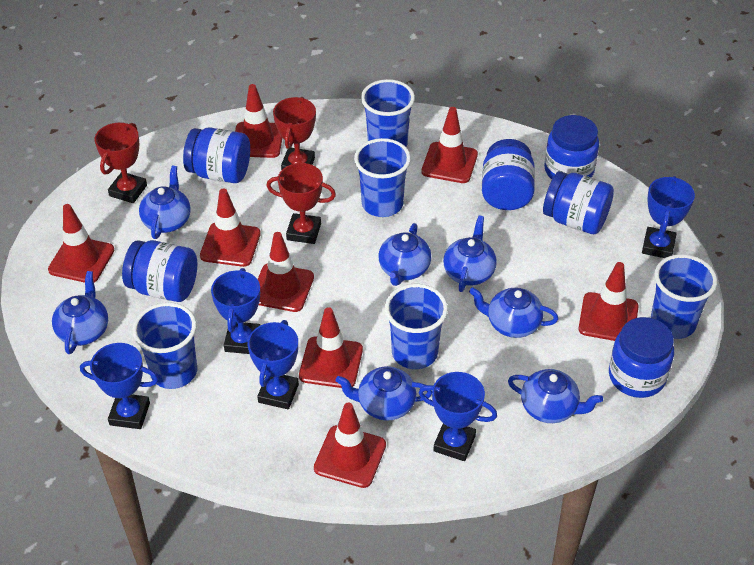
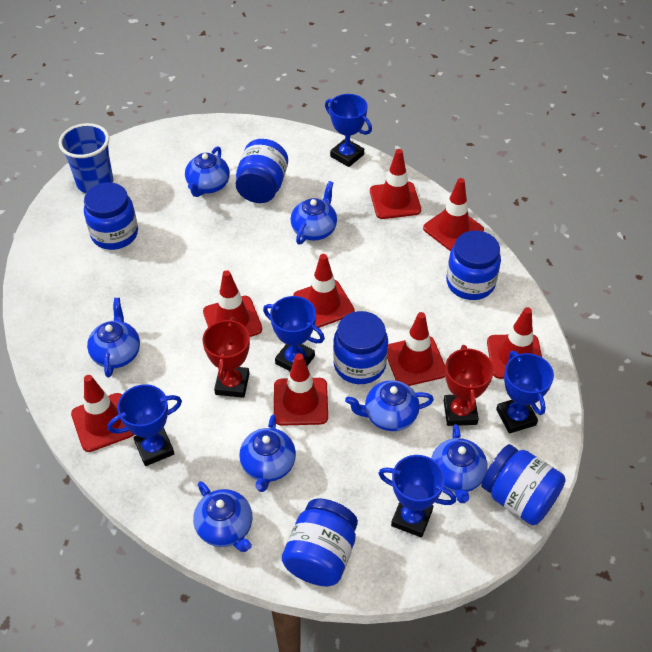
blue cup: 5 -> 1
red trophy: 3 -> 2

